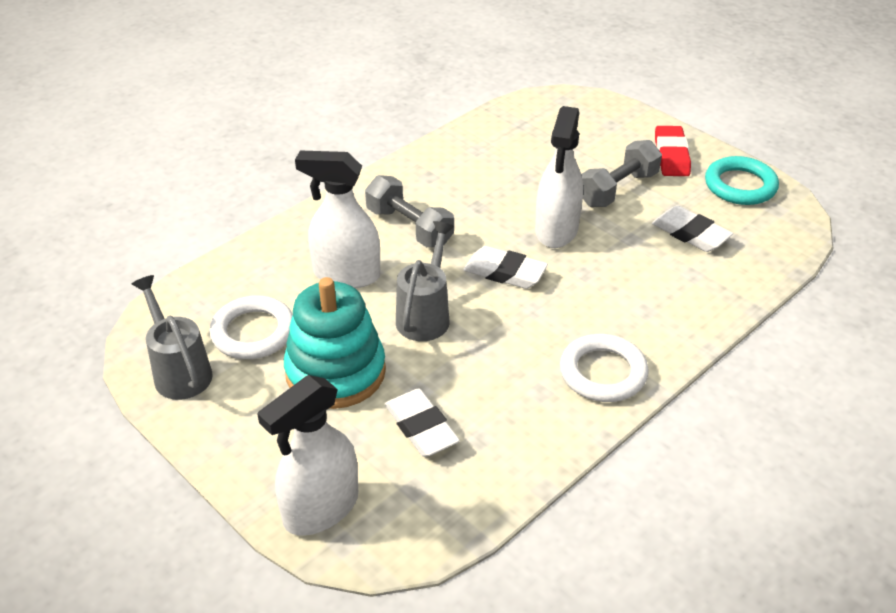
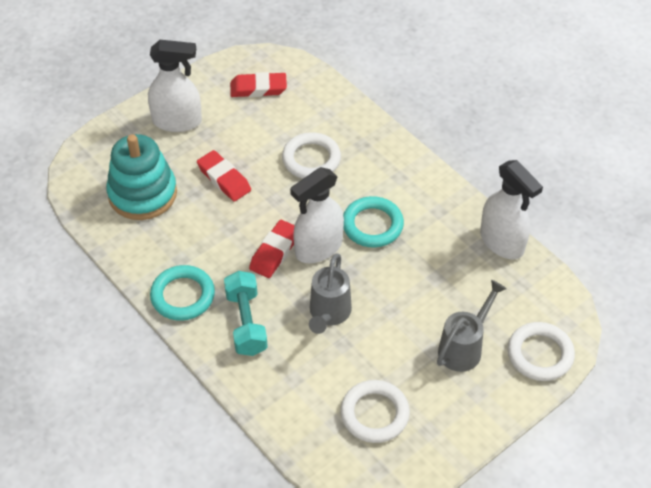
grey dumbbell: 2 -> 0
red eraser: 1 -> 3
turquoise dumbbell: 0 -> 1
turquoise ring: 1 -> 2
white eraser: 3 -> 0
white ring: 2 -> 3

